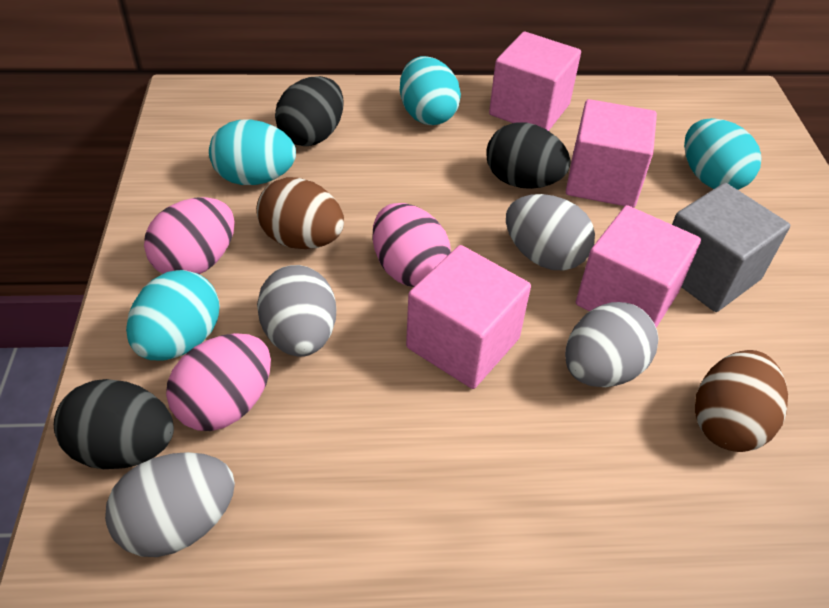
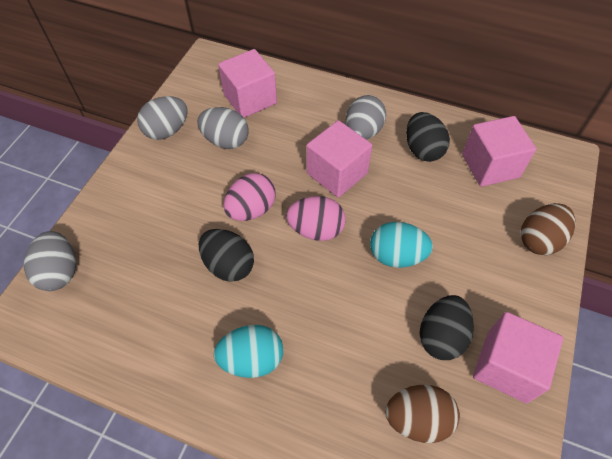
grey cube: 1 -> 0
pink egg: 3 -> 2
turquoise egg: 4 -> 2

